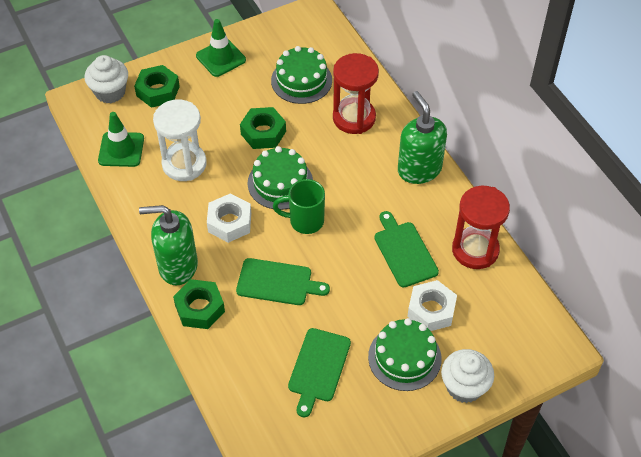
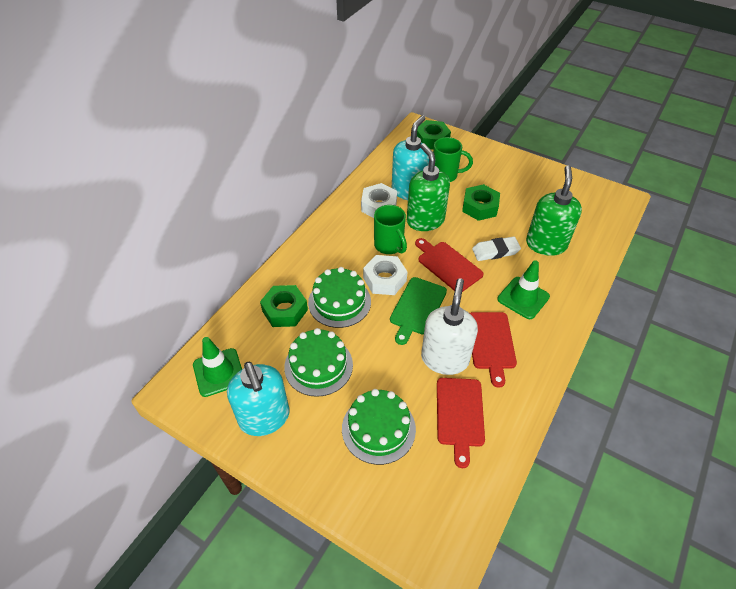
green cutting board: 3 -> 1
green mug: 1 -> 2
red cutting board: 0 -> 3
red hourglass: 2 -> 0
turquoise soap dispenser: 0 -> 2
white cupcake: 2 -> 0
white eraser: 0 -> 1
white hourglass: 1 -> 0
white soap dispenser: 0 -> 1

